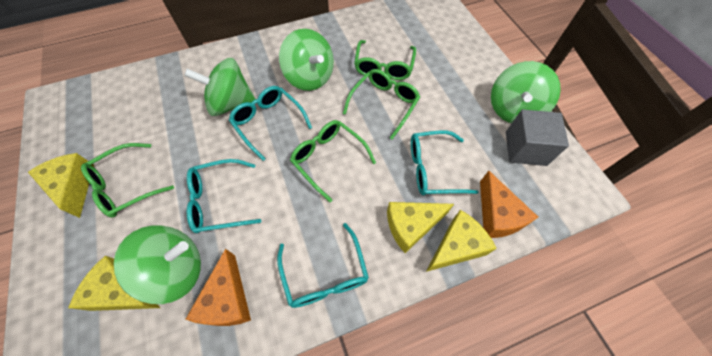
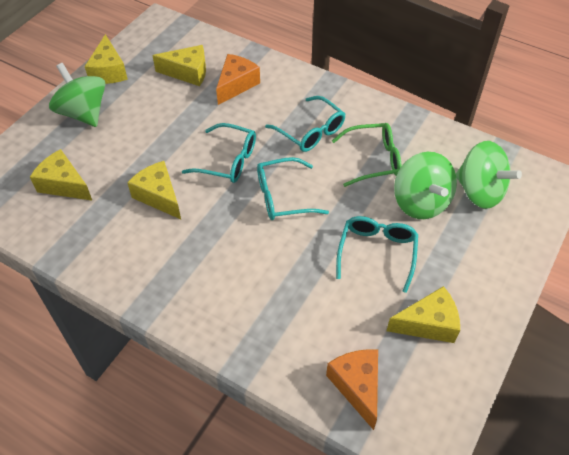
green glasses: 4 -> 1
green spinning top: 4 -> 3
grey cube: 1 -> 0
yellow cheese: 4 -> 5

